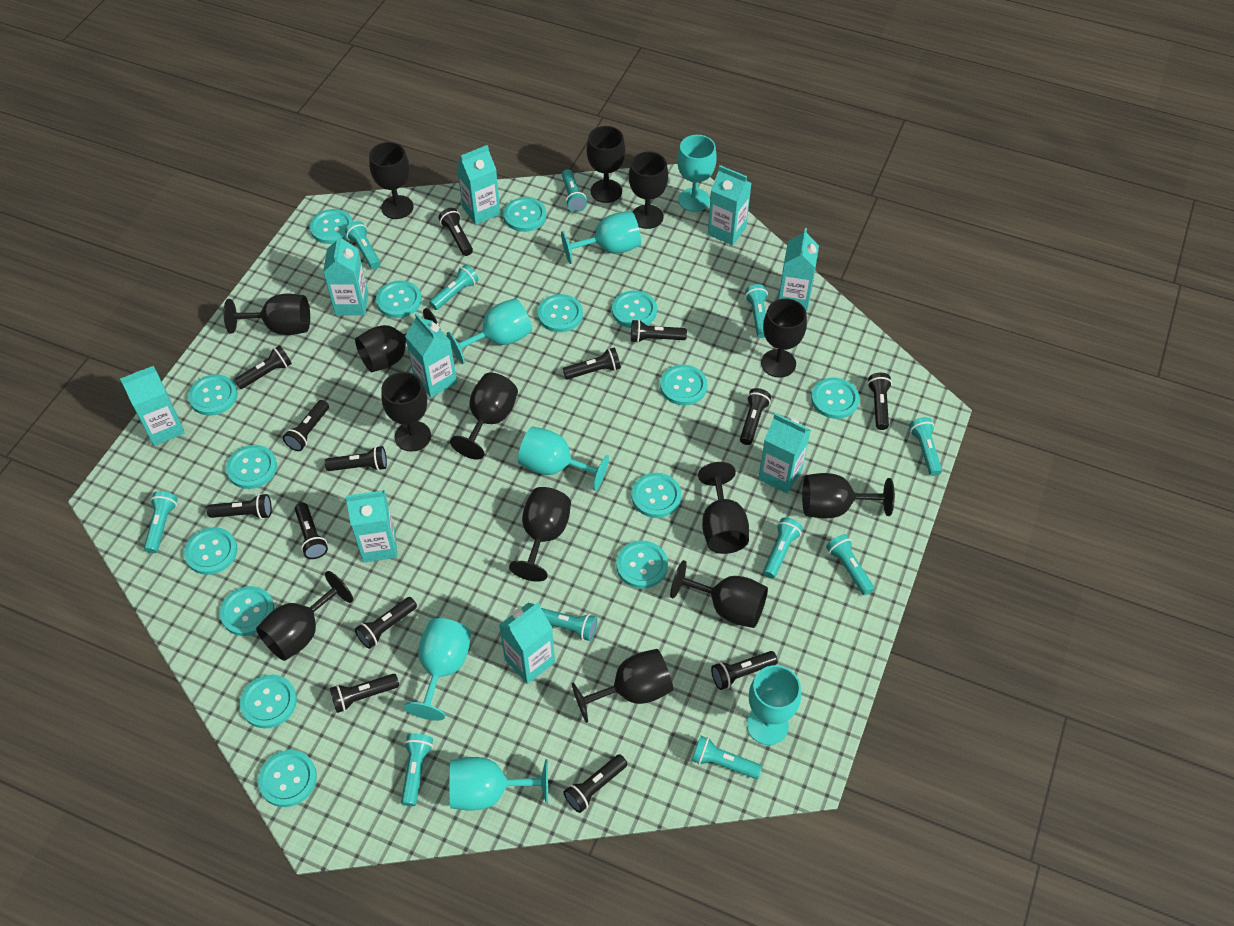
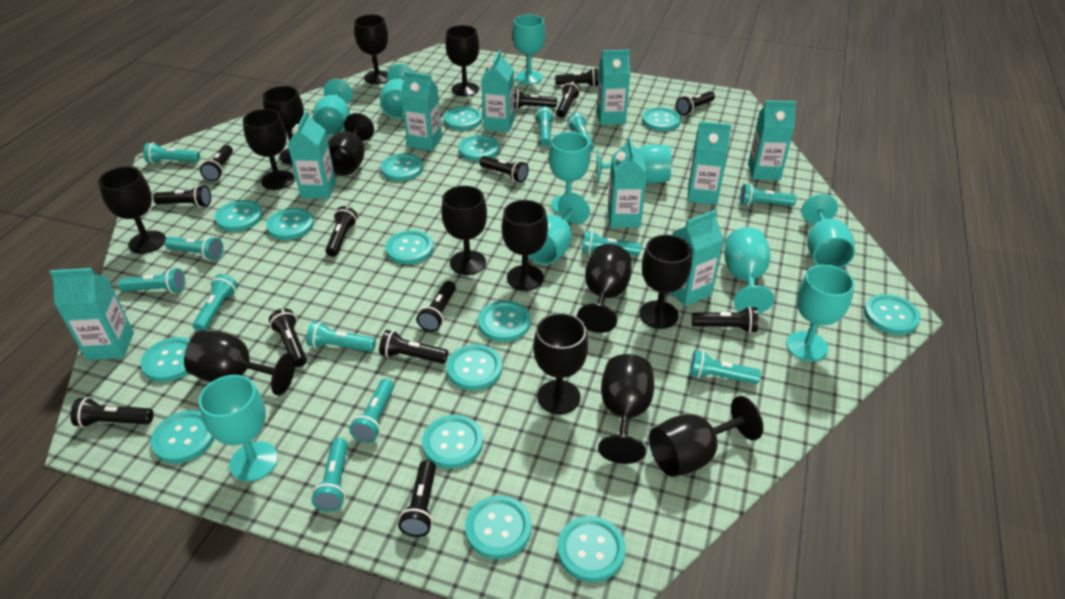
turquoise flashlight: 11 -> 12
turquoise goblet: 7 -> 10

